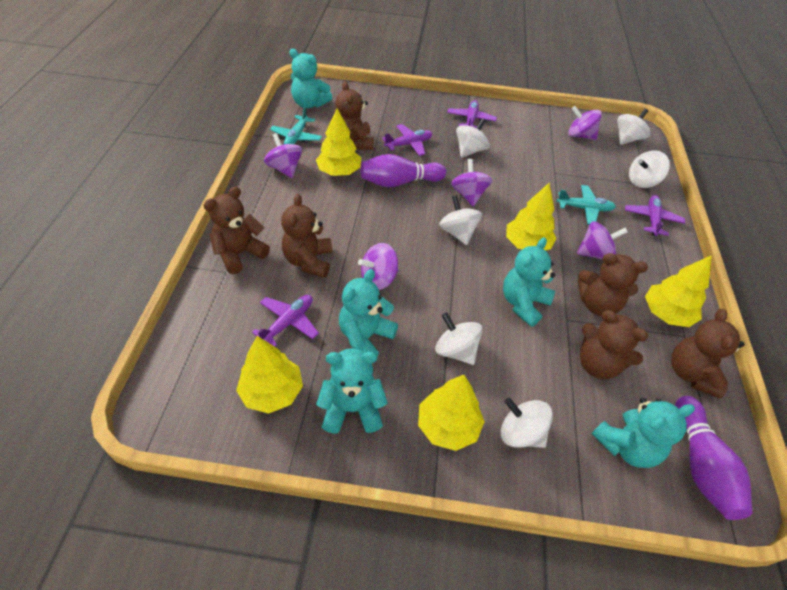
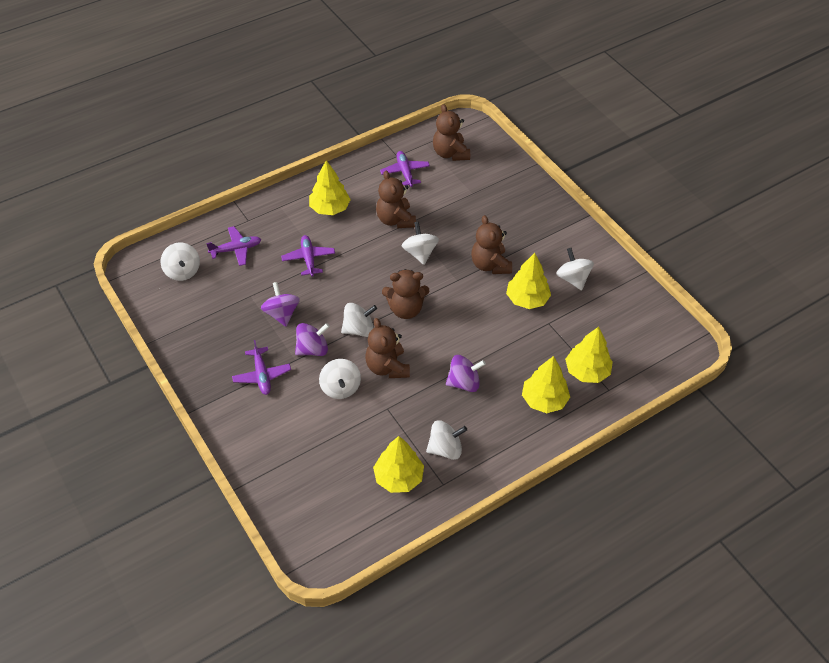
brown teddy bear: 6 -> 5
purple bowling pin: 2 -> 0
purple spinning top: 5 -> 3
turquoise plane: 2 -> 0
turquoise teddy bear: 5 -> 0

